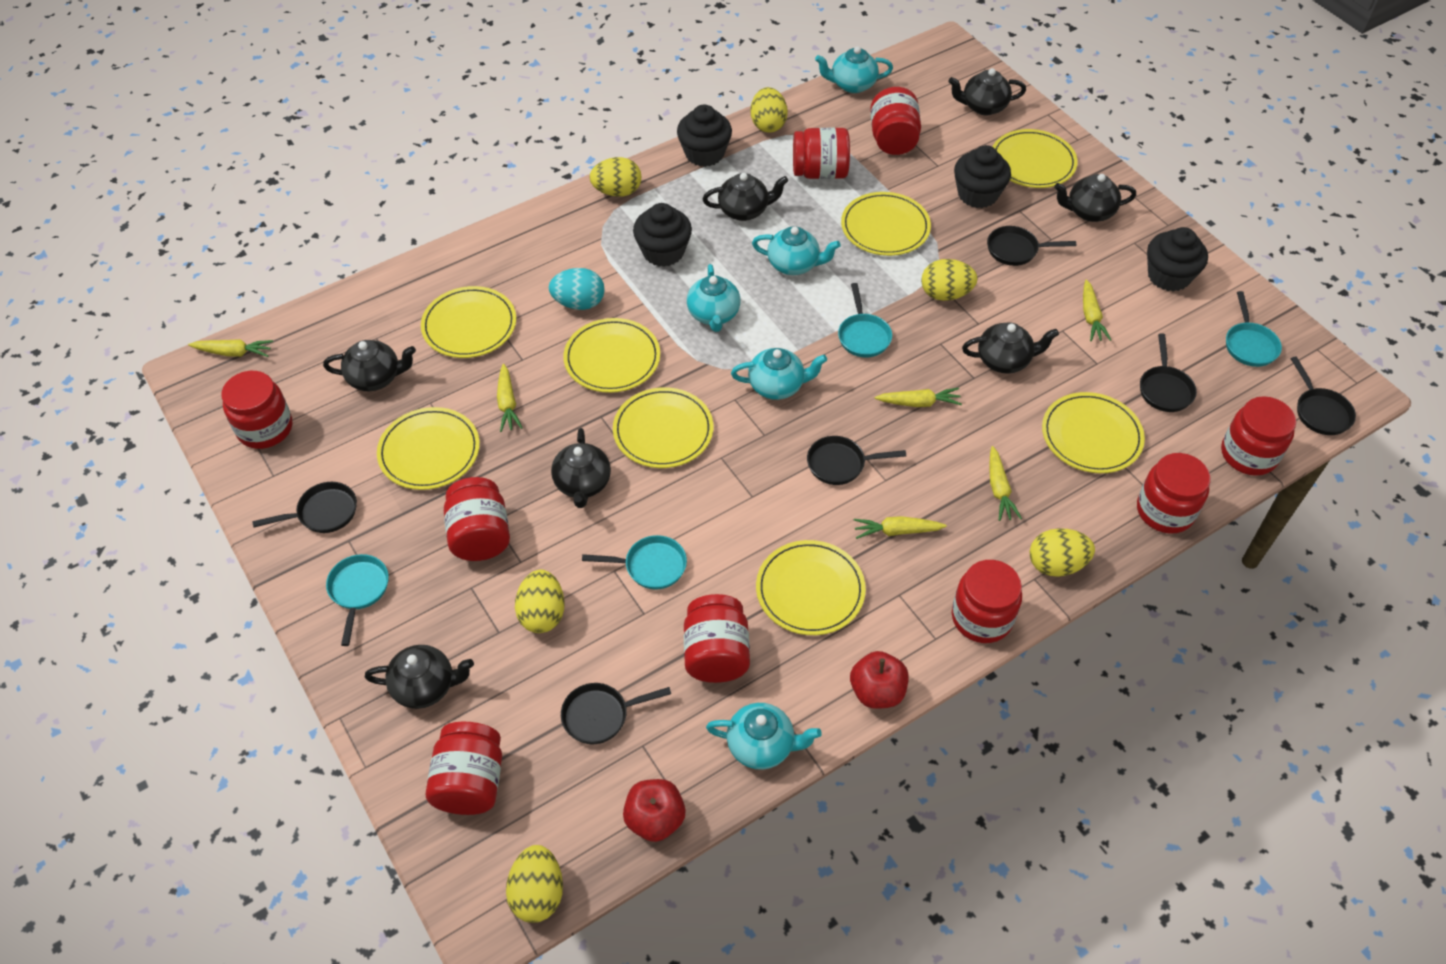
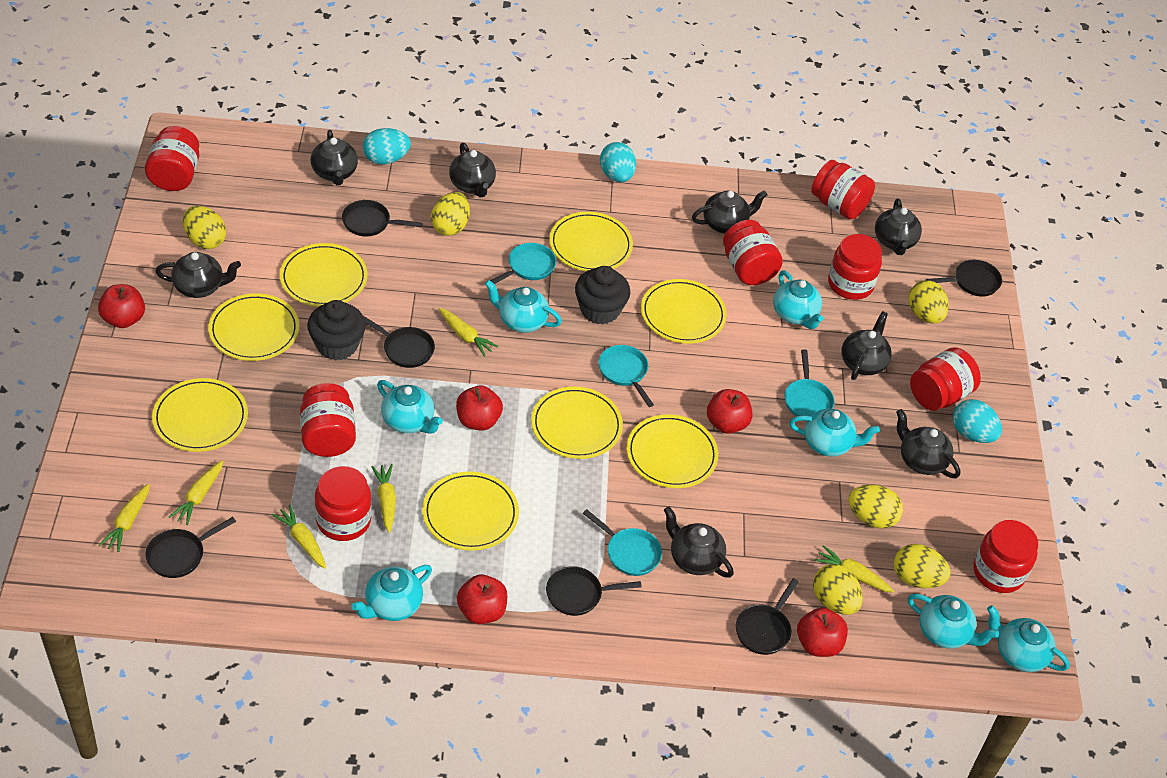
black cupcake: 4 -> 2
black teapot: 7 -> 8
red apple: 2 -> 5
red jar: 9 -> 8
turquoise egg: 1 -> 3
turquoise teapot: 5 -> 7

